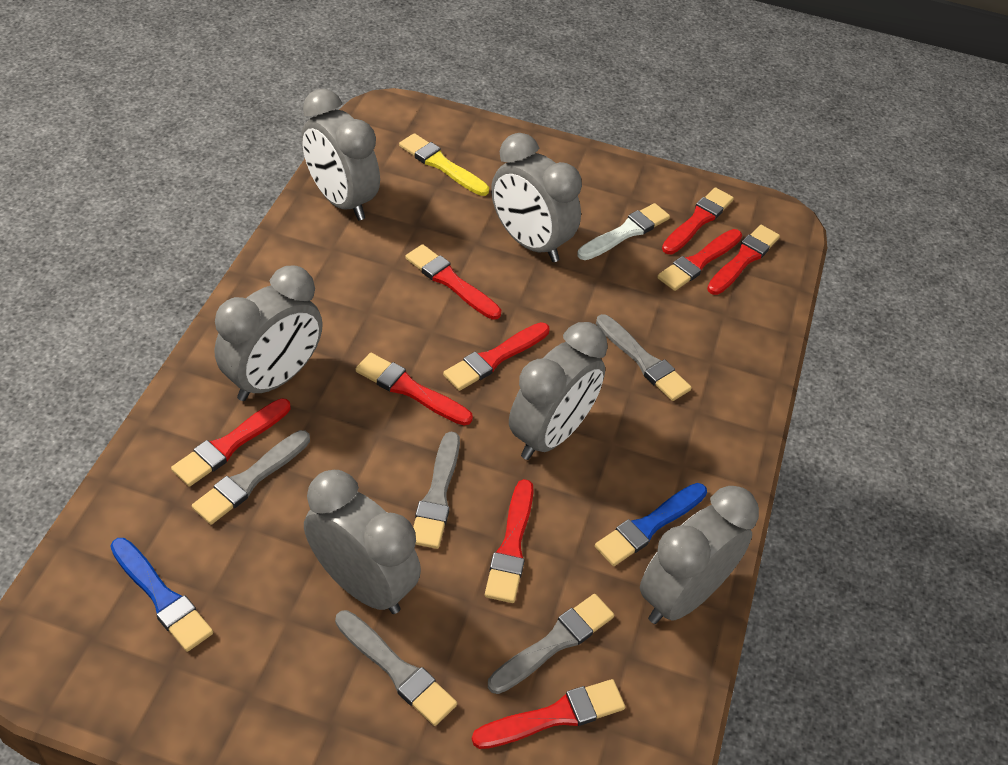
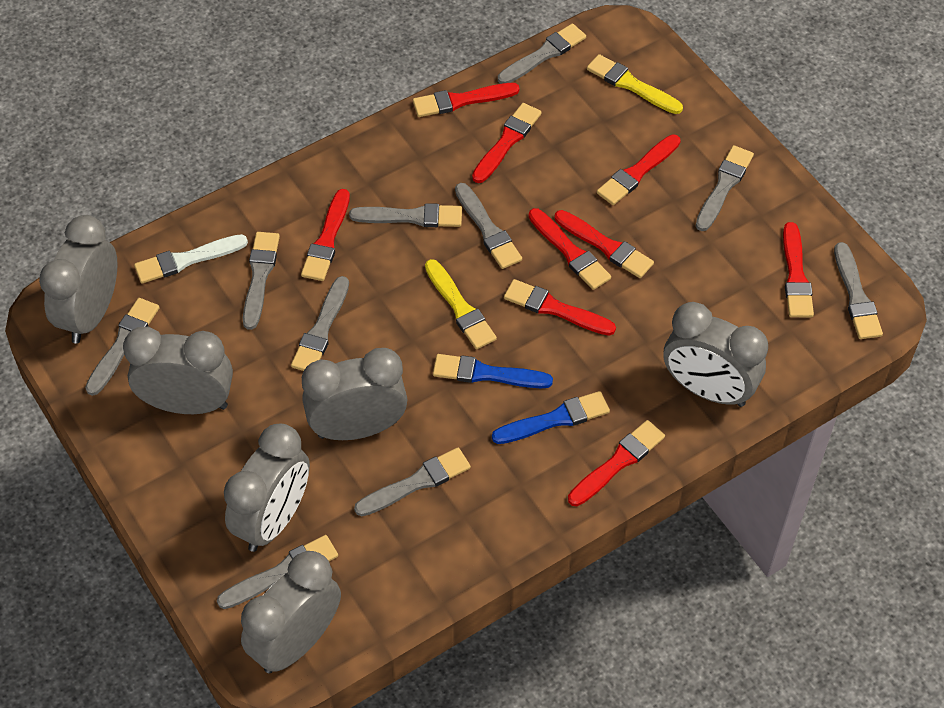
grey brush: 5 -> 10
yellow brush: 1 -> 2

